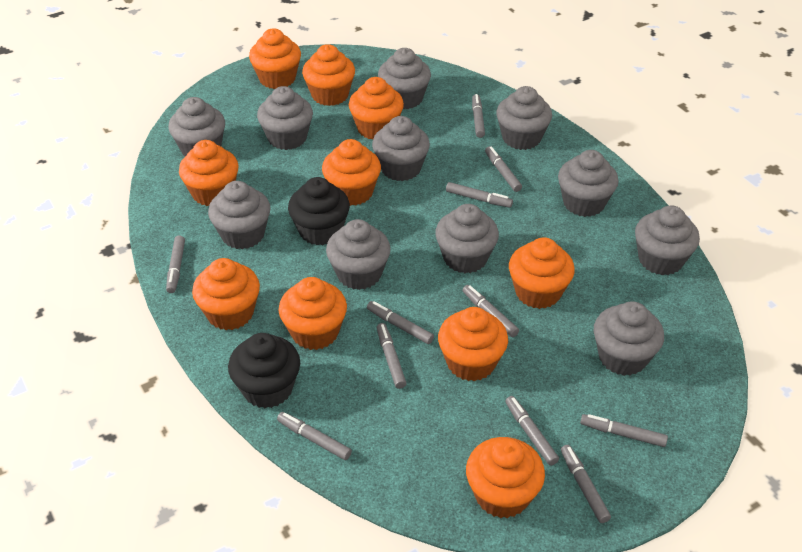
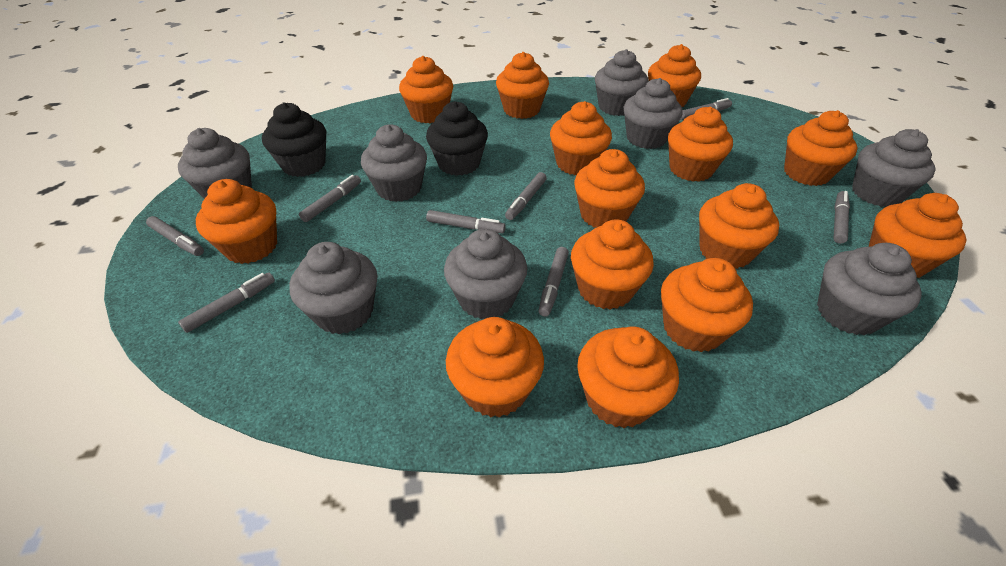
grey cupcake: 11 -> 8
grey marker: 11 -> 8
orange cupcake: 10 -> 14

